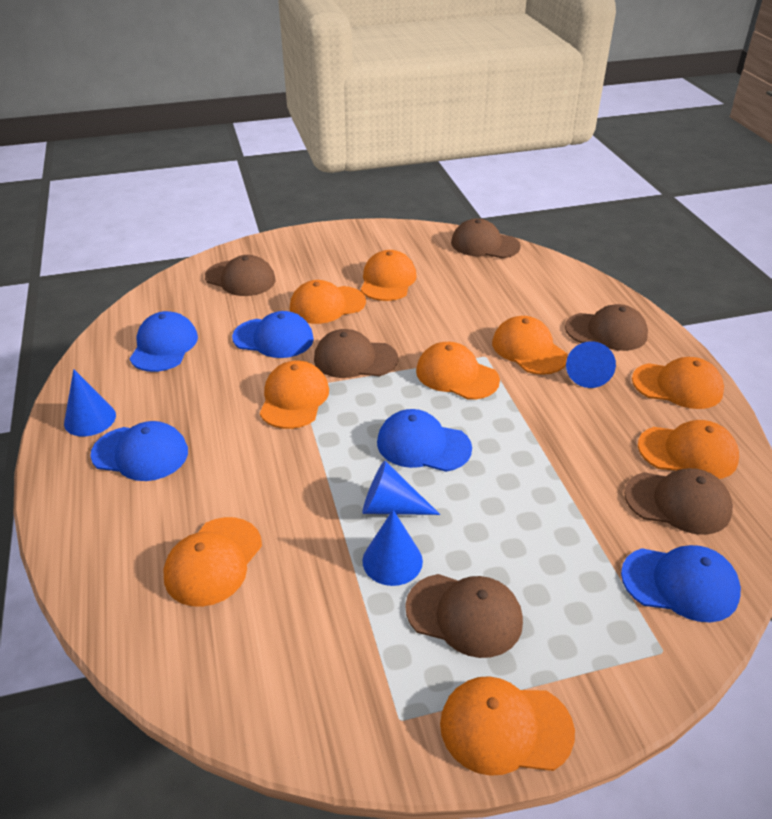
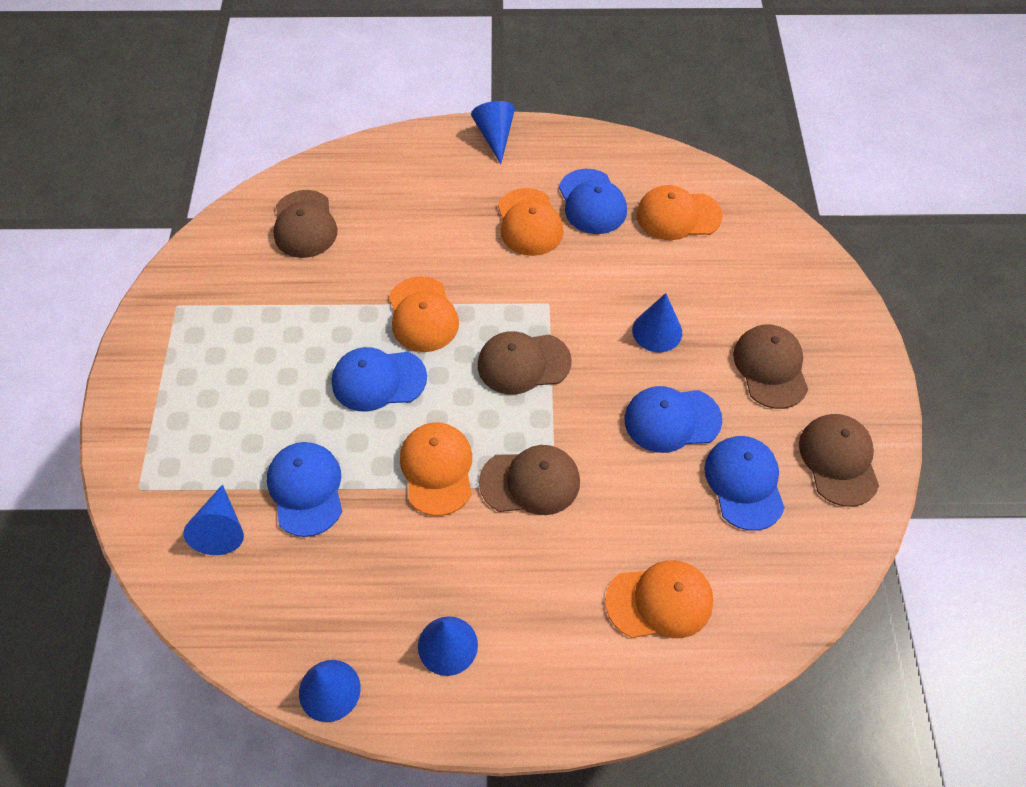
blue cone: 4 -> 5
brown cap: 6 -> 5
orange cap: 9 -> 5

